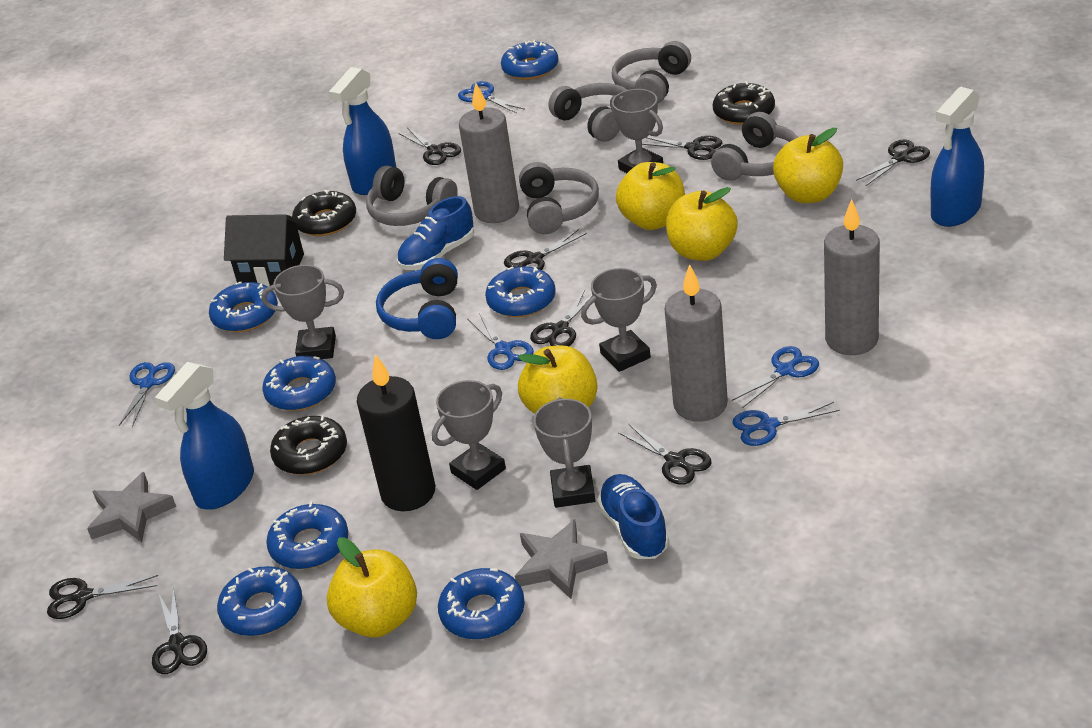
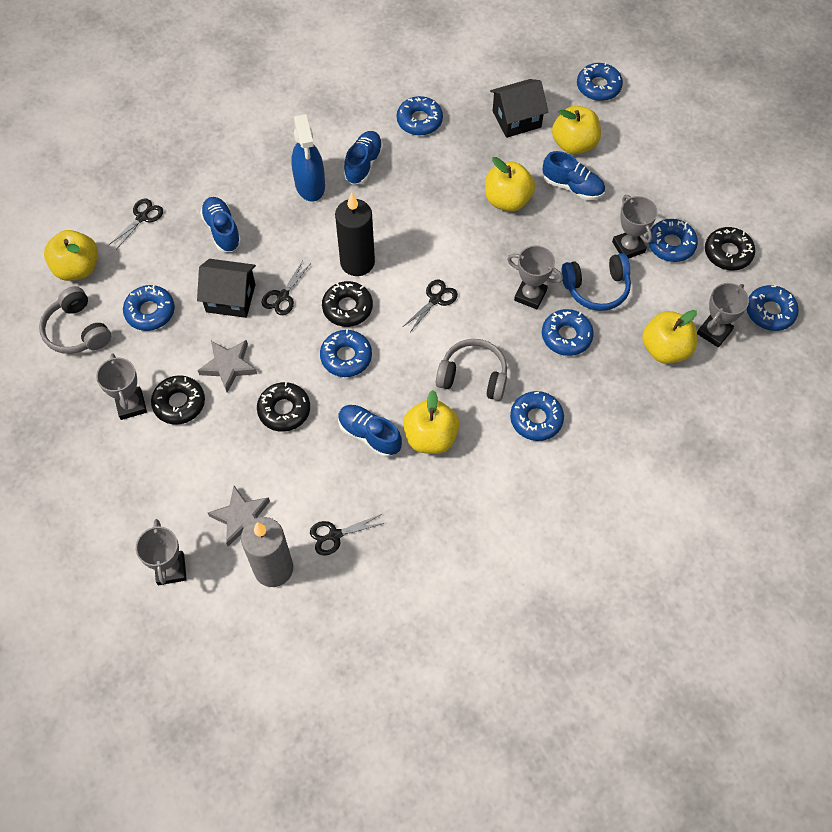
black donut: 3 -> 4
black house: 1 -> 2
black scissors: 8 -> 4
blue donut: 7 -> 8
blue scissors: 5 -> 0
blue shoe: 2 -> 4
blue spray bottle: 3 -> 1
grey candle: 3 -> 1
grey headphones: 5 -> 2

